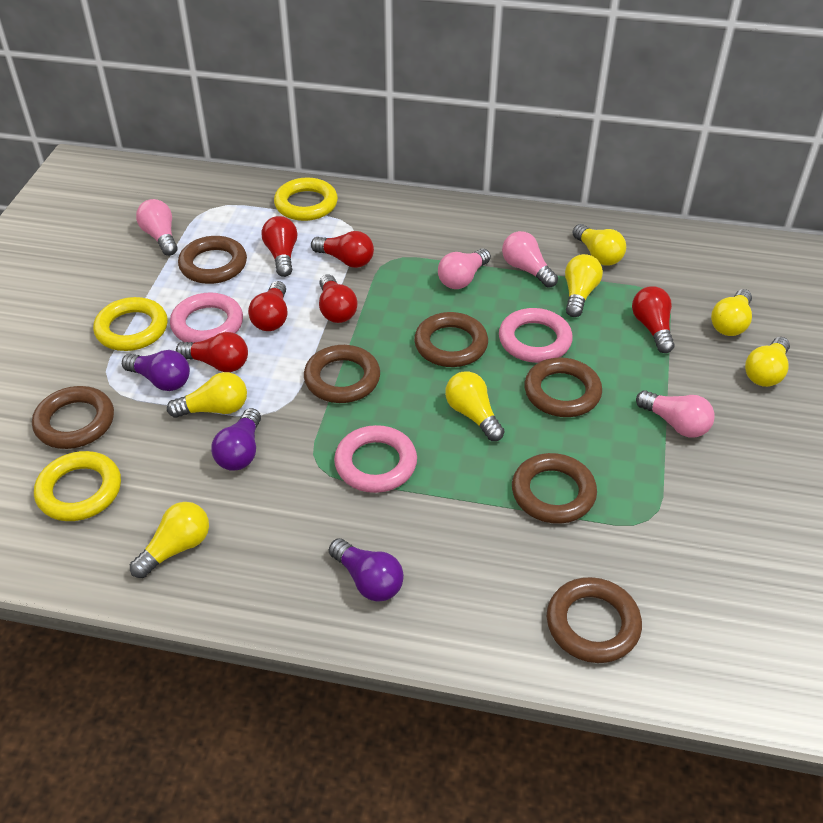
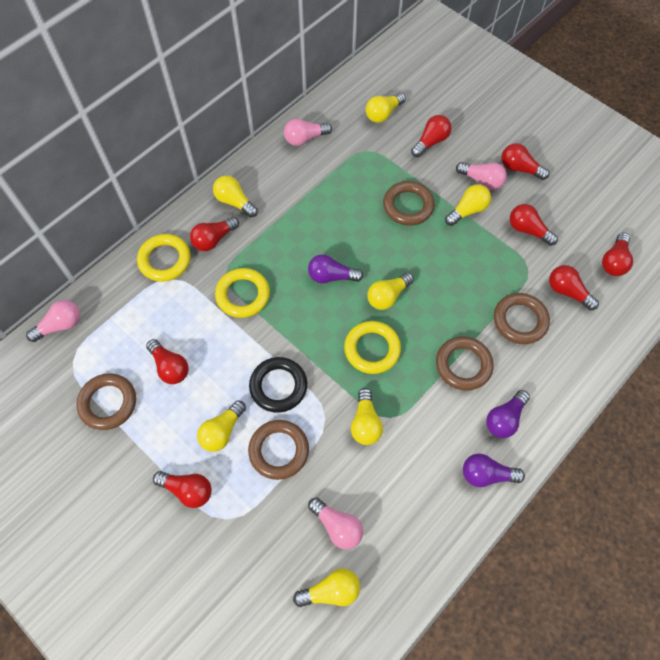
black ring: 0 -> 1
brown ring: 7 -> 5
pink ring: 3 -> 0
red light bulb: 6 -> 8

